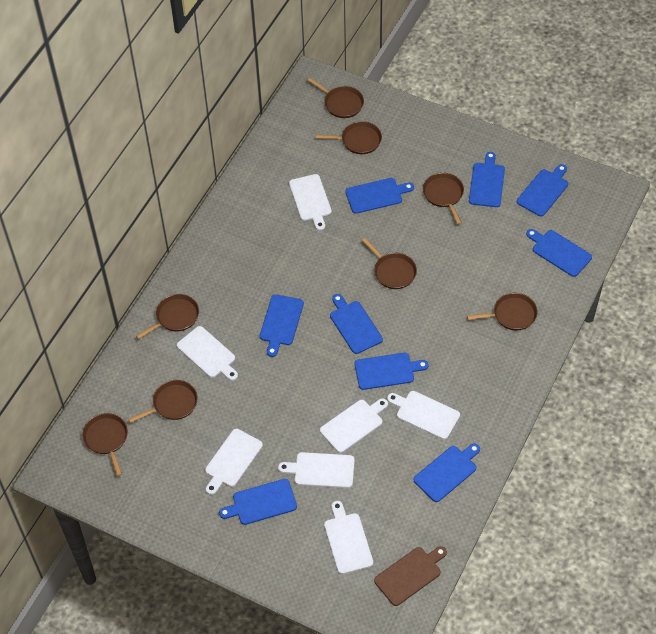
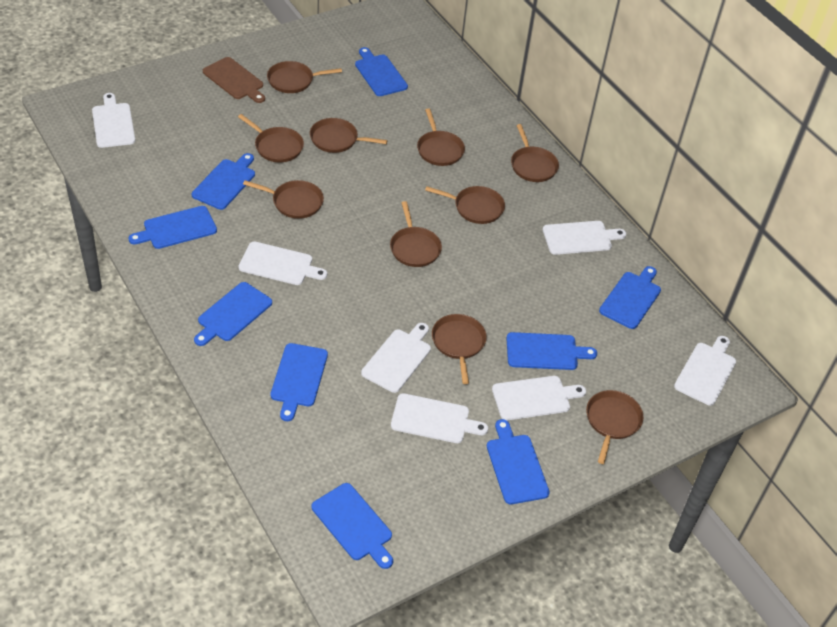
brown pan: 8 -> 10

